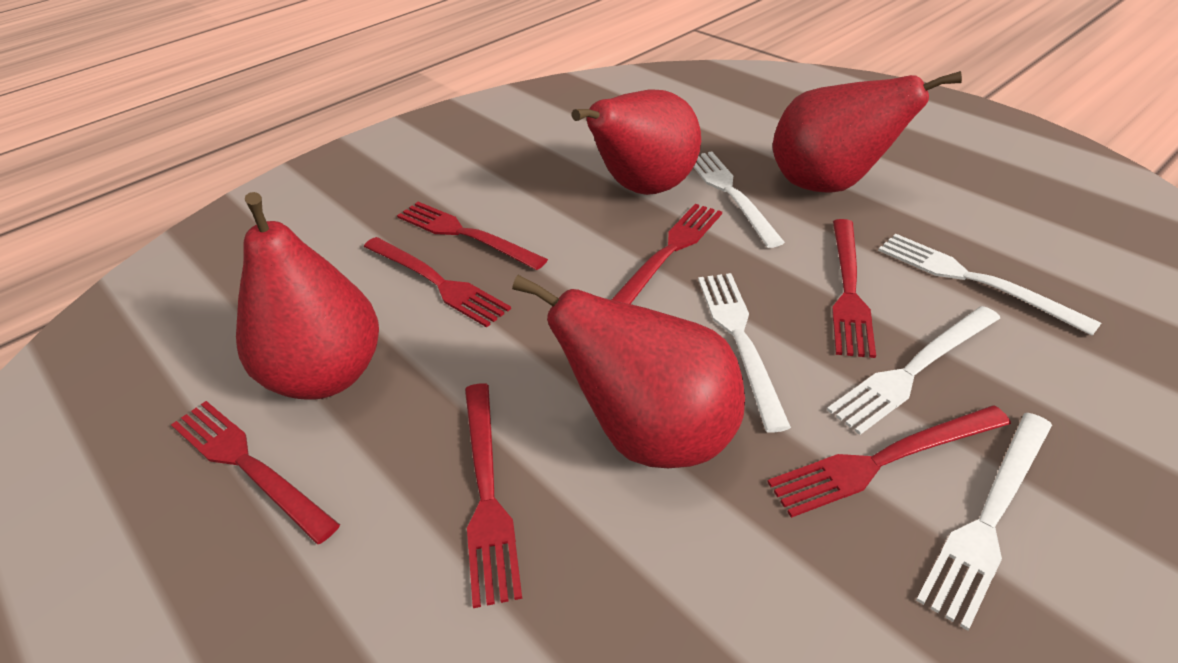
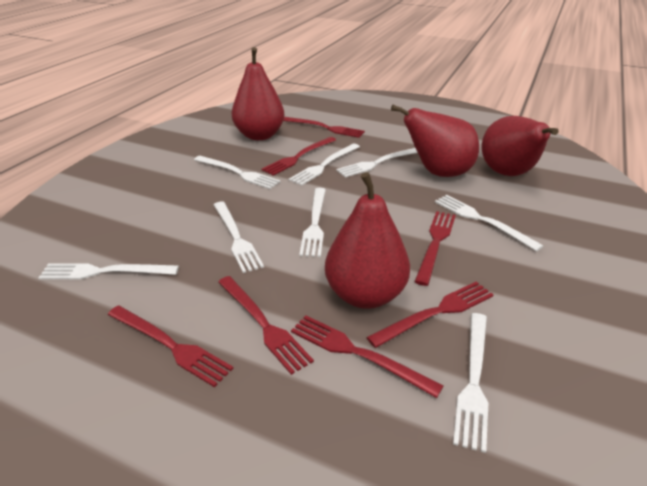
white fork: 5 -> 8

